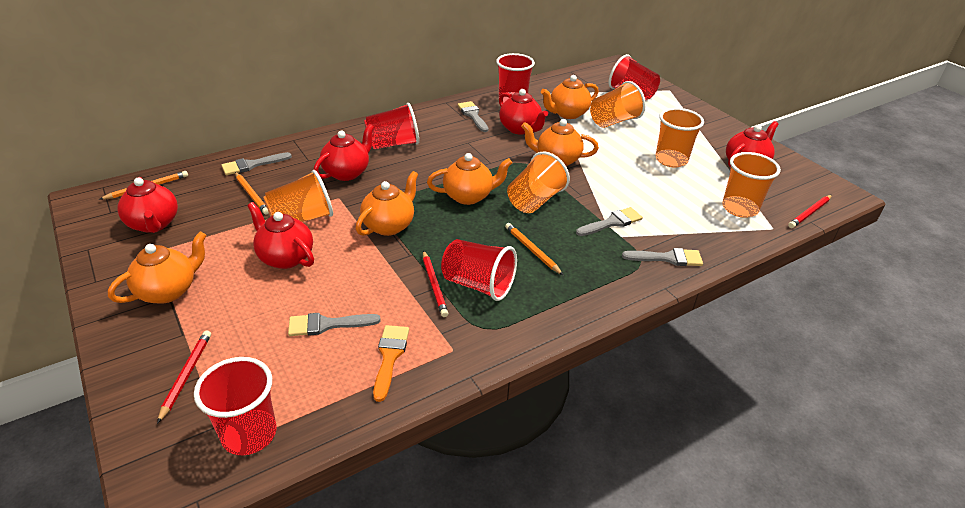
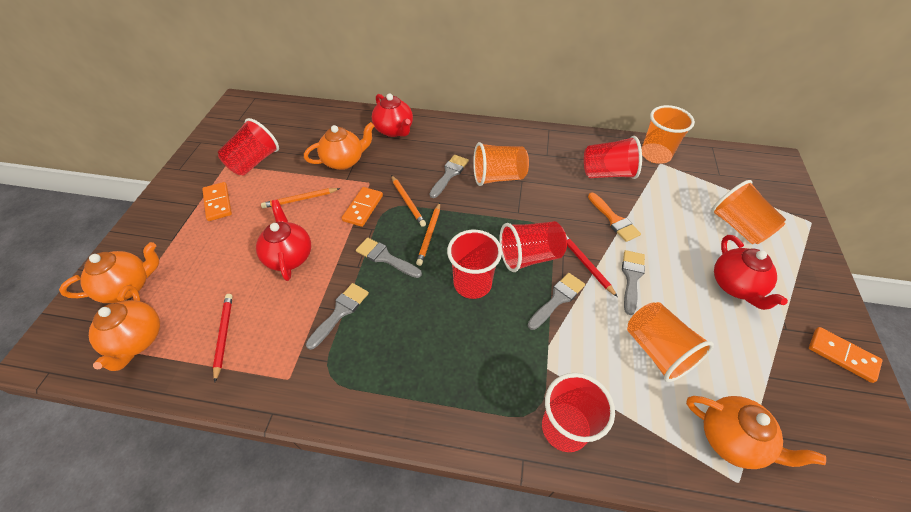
orange cup: 5 -> 4
orange domino: 0 -> 3
orange teapot: 5 -> 4
red pencil: 3 -> 2
red teapot: 5 -> 3

